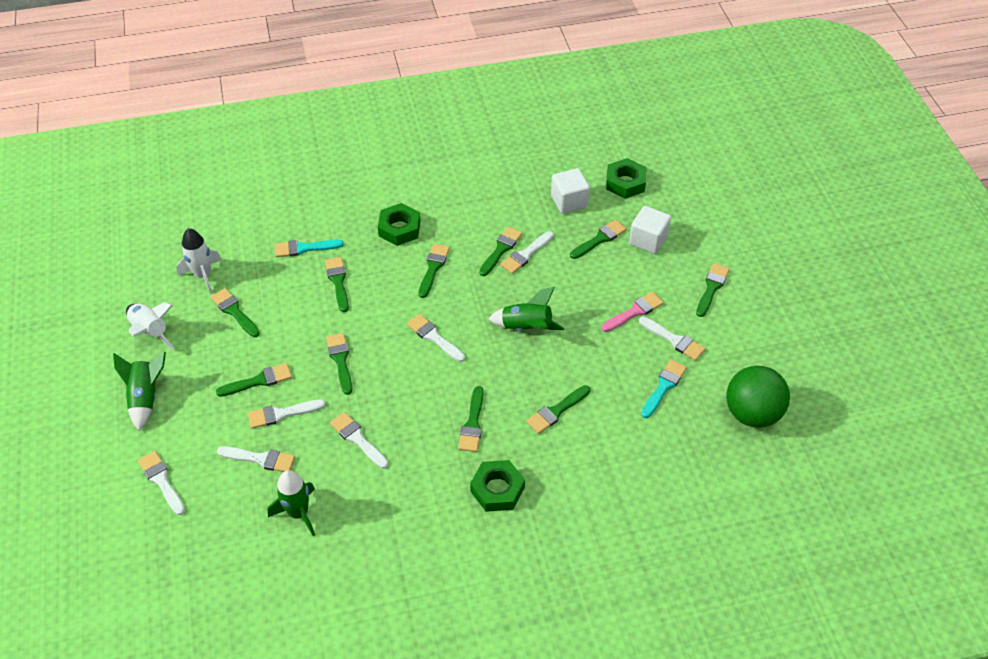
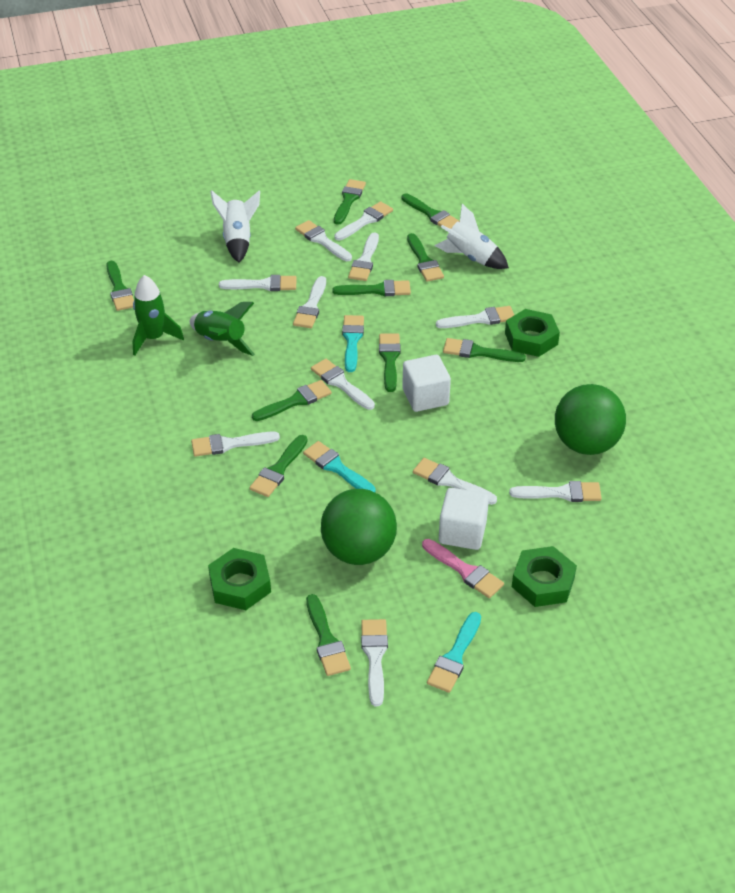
green ball: 1 -> 2
green rocket: 3 -> 2
turquoise brush: 2 -> 3
white brush: 7 -> 11

